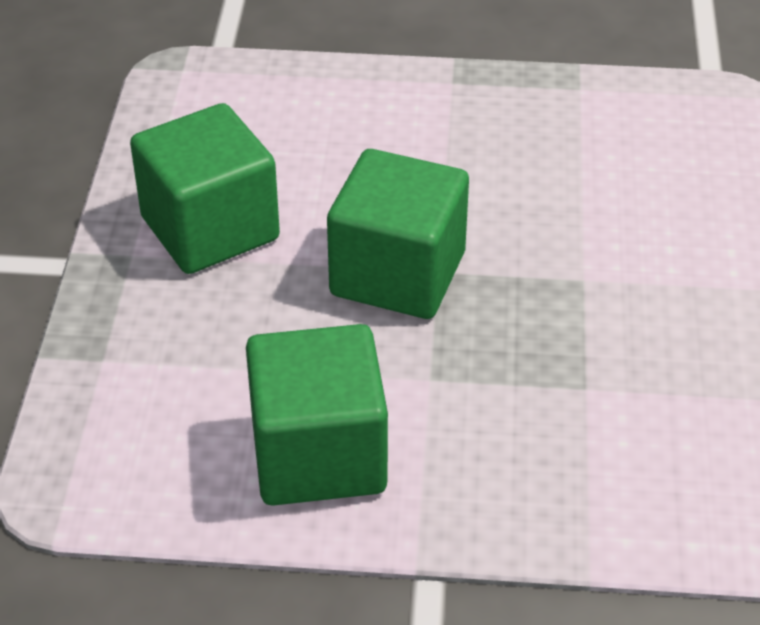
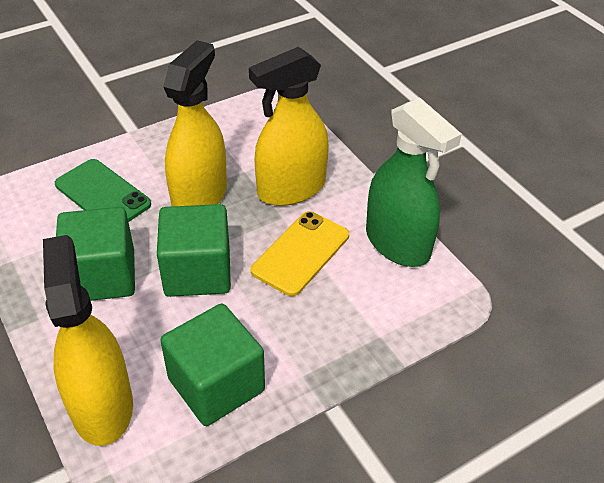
green phone: 0 -> 1
green spray bottle: 0 -> 1
yellow phone: 0 -> 1
yellow spray bottle: 0 -> 3

